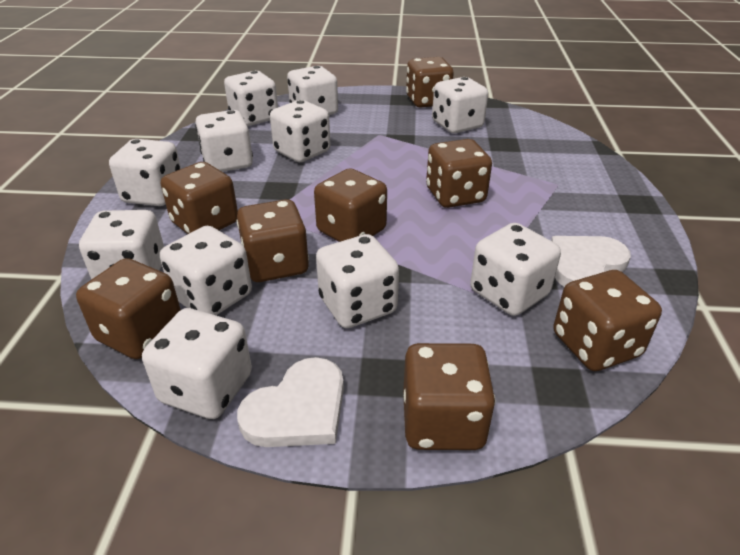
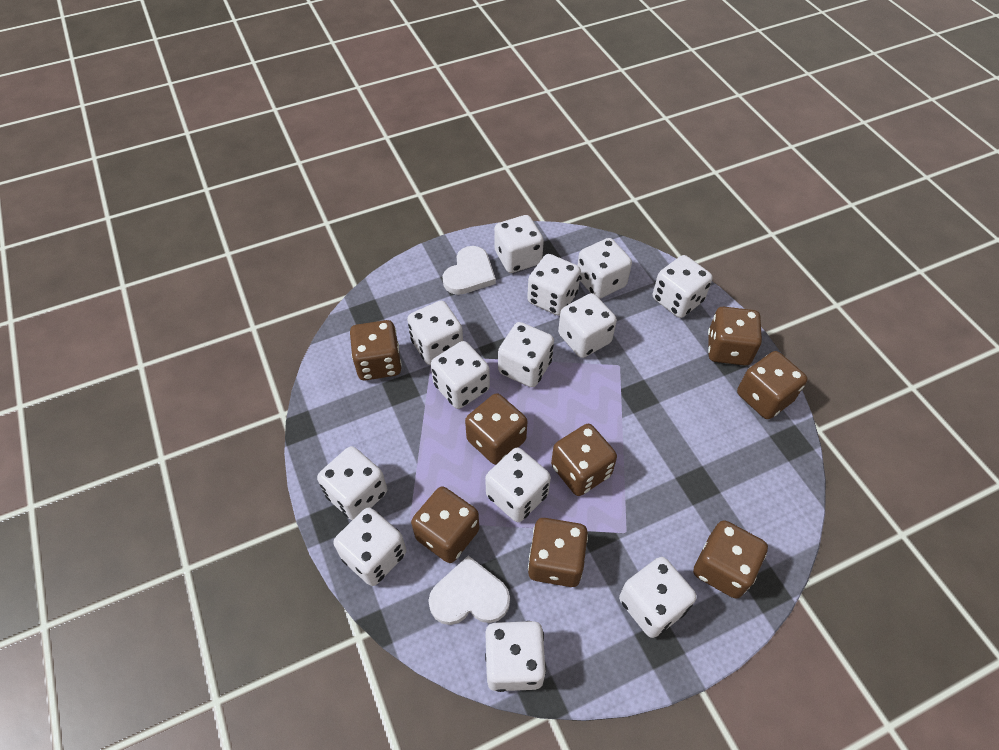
white dice: 11 -> 13

